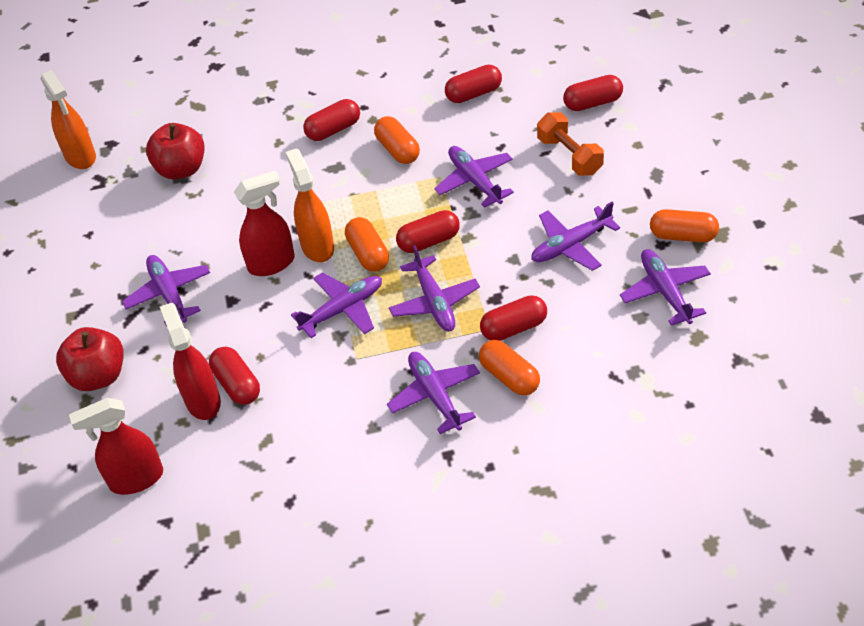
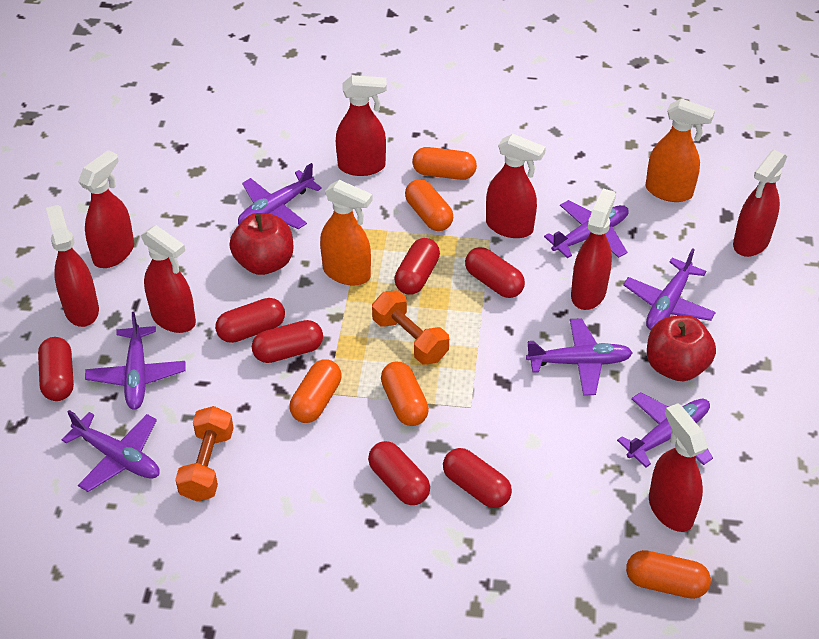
orange capsule: 4 -> 5
orange dumbbell: 1 -> 2
red capsule: 6 -> 7
red spray bottle: 3 -> 8

